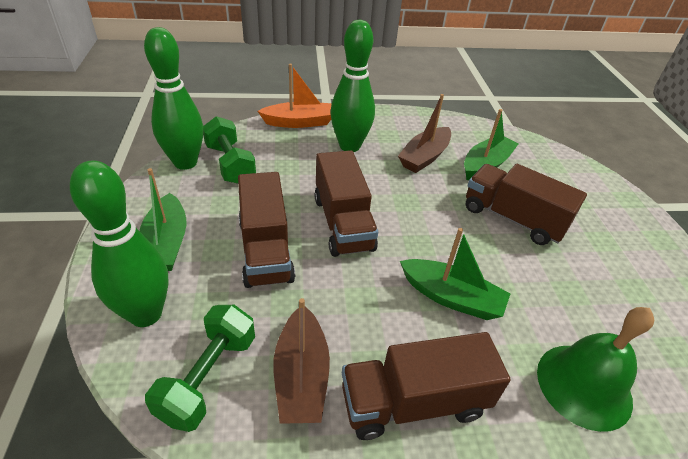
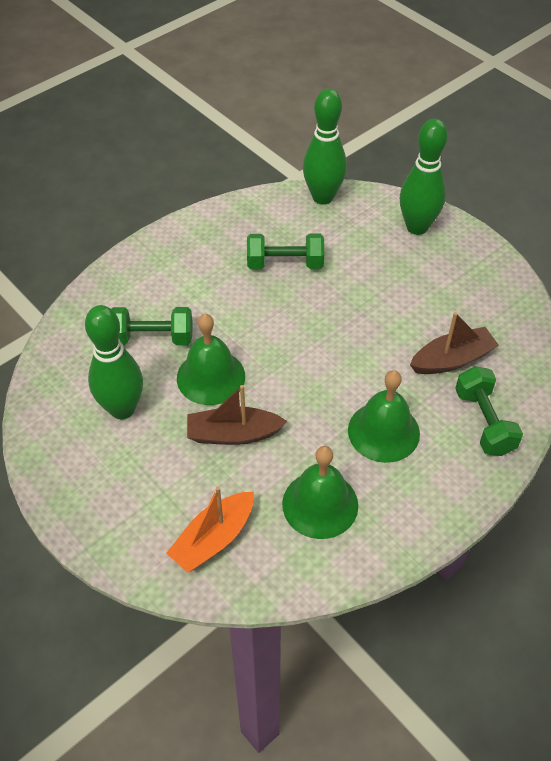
brown truck: 4 -> 0
green bell: 1 -> 3
green boat: 3 -> 0
green dumbbell: 2 -> 3

